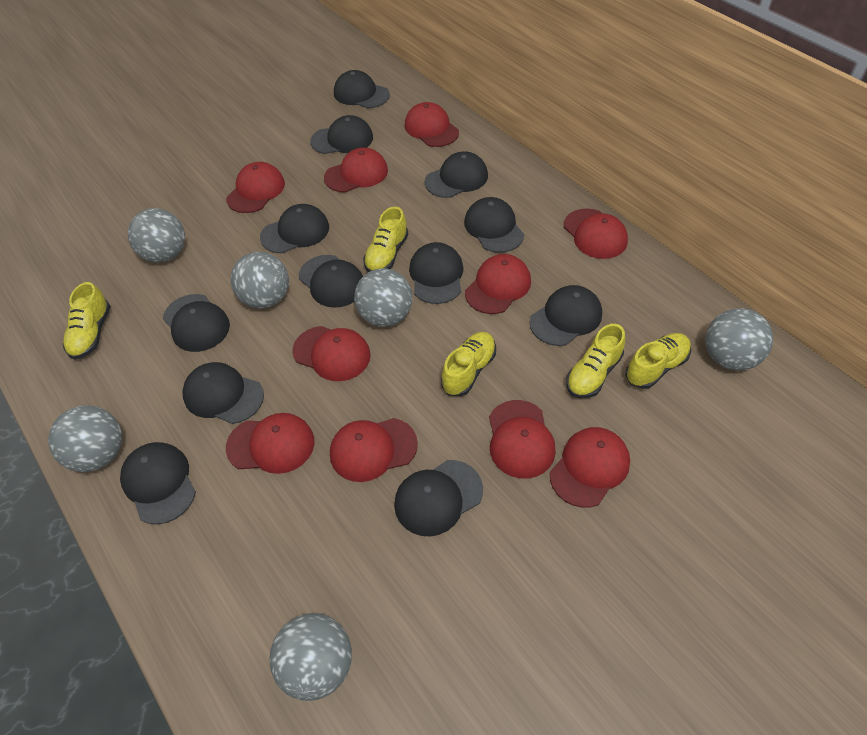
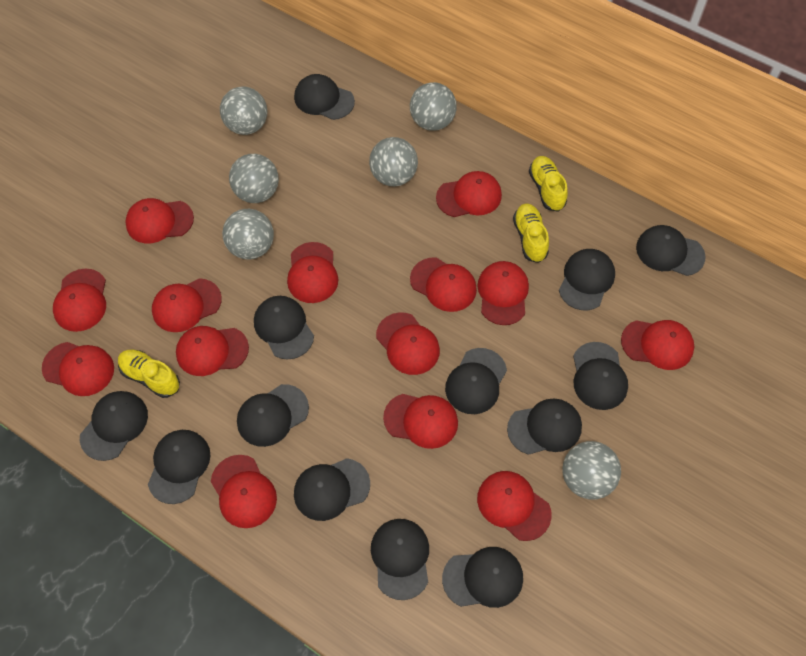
black cap: 12 -> 13
red cap: 10 -> 14
yellow shoe: 5 -> 3

